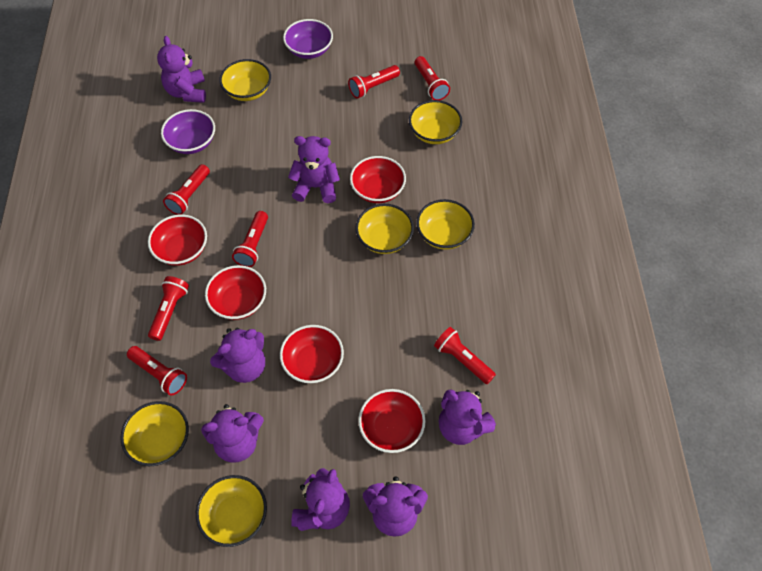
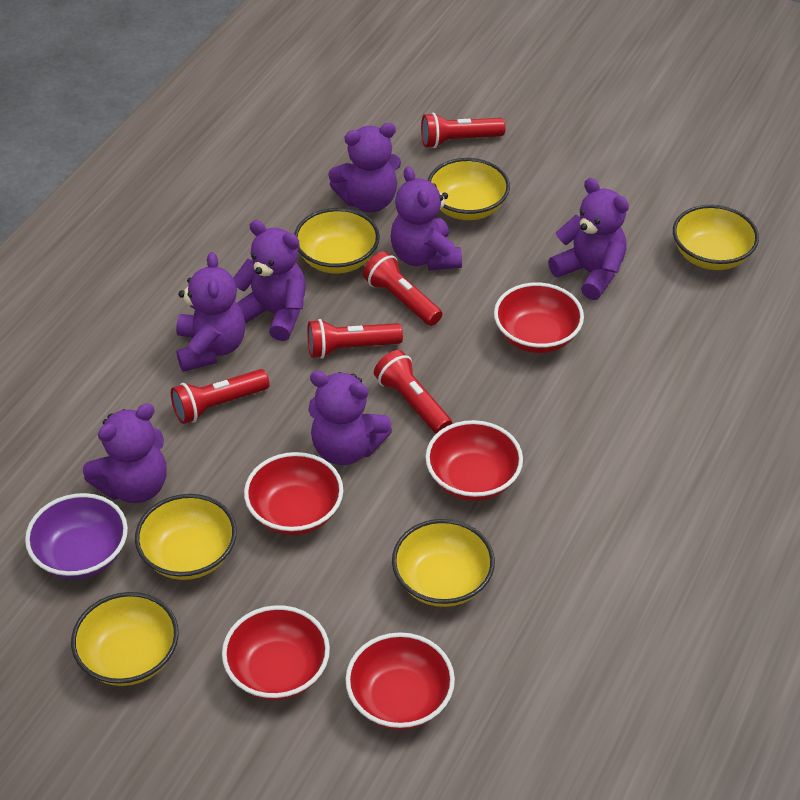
purple bowl: 2 -> 1
red flashlight: 7 -> 5

